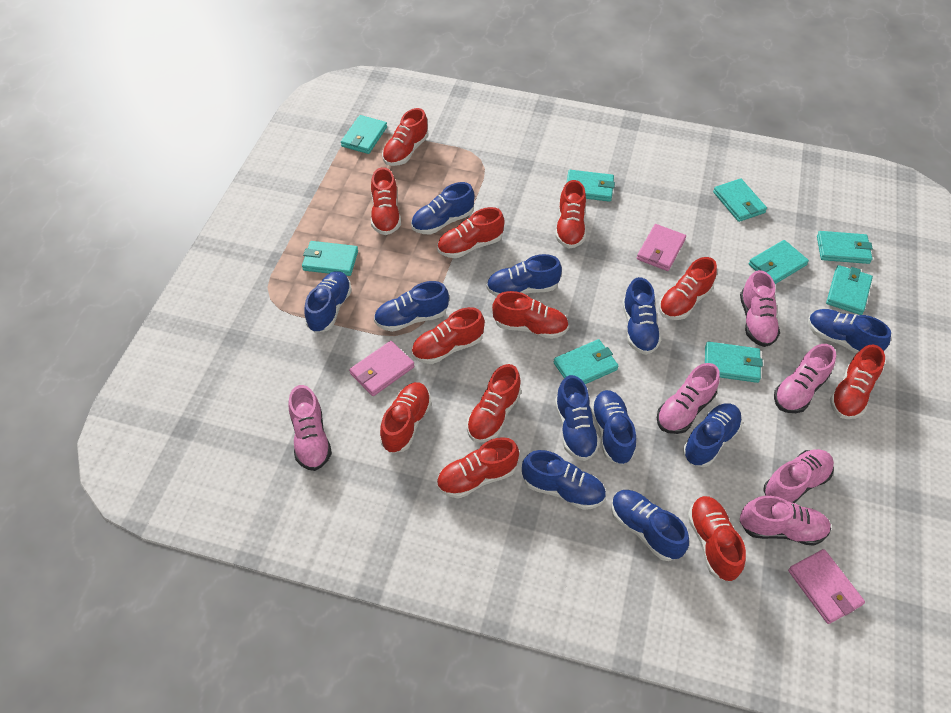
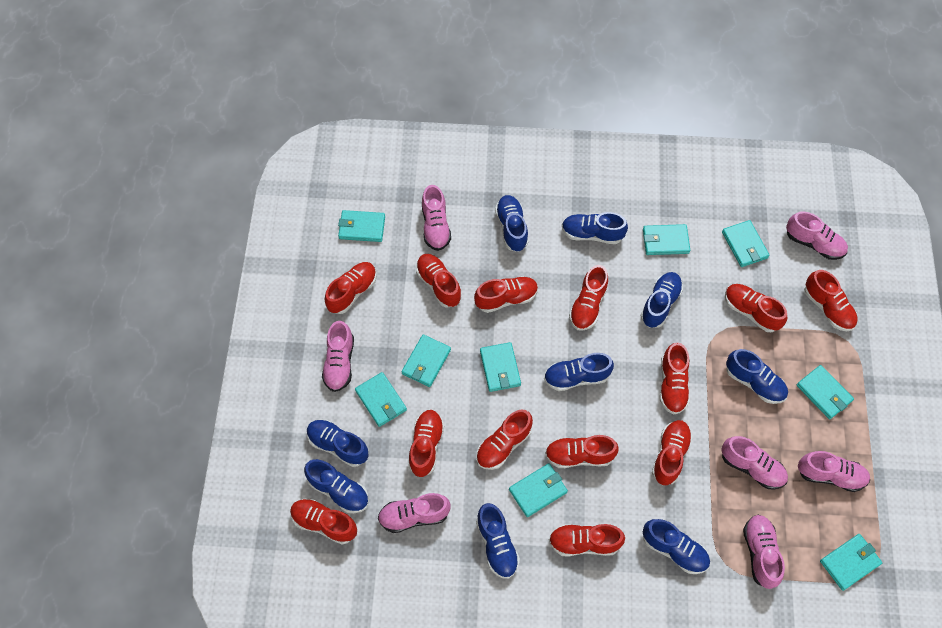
blue shoe: 11 -> 9
pink shoe: 6 -> 7
pink wallet: 3 -> 0
red shoe: 12 -> 13

